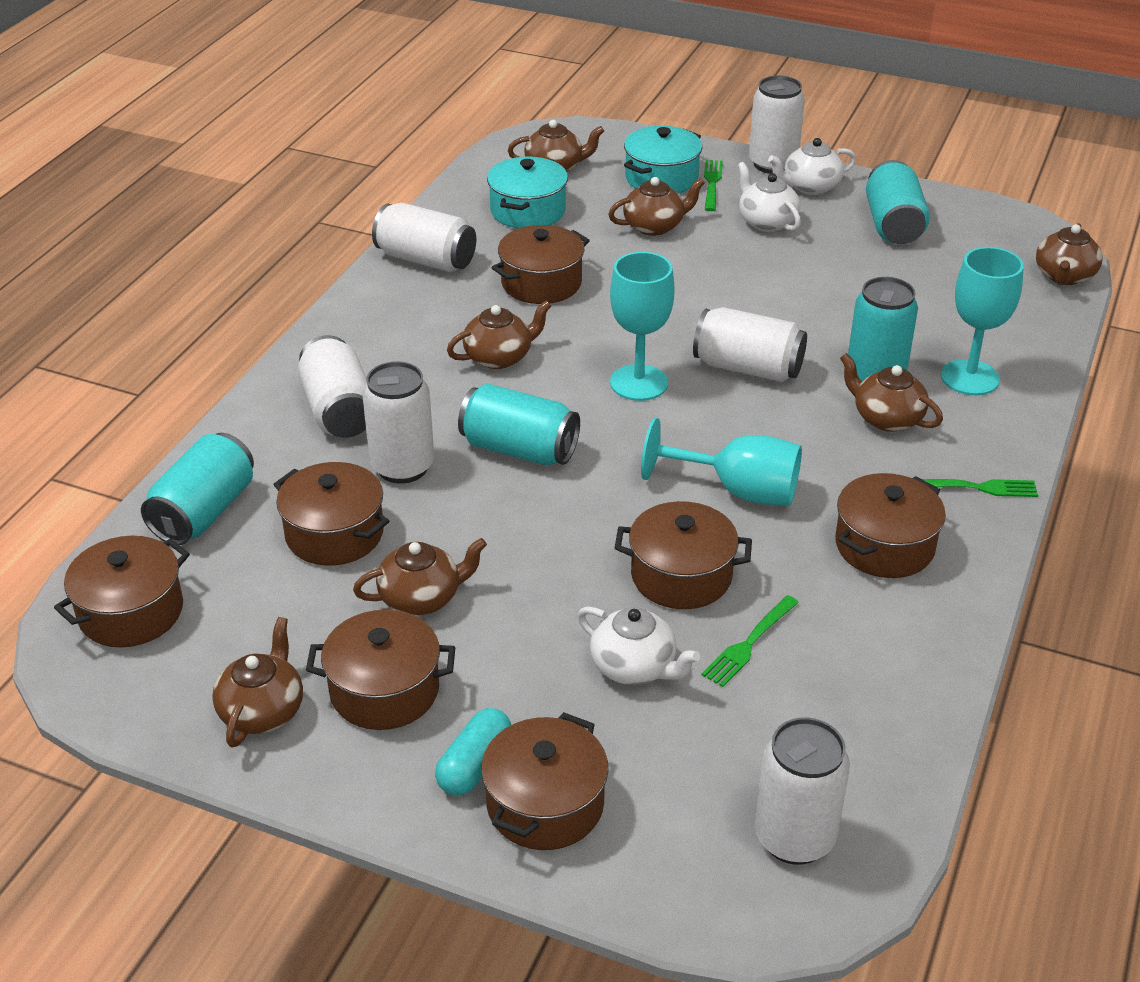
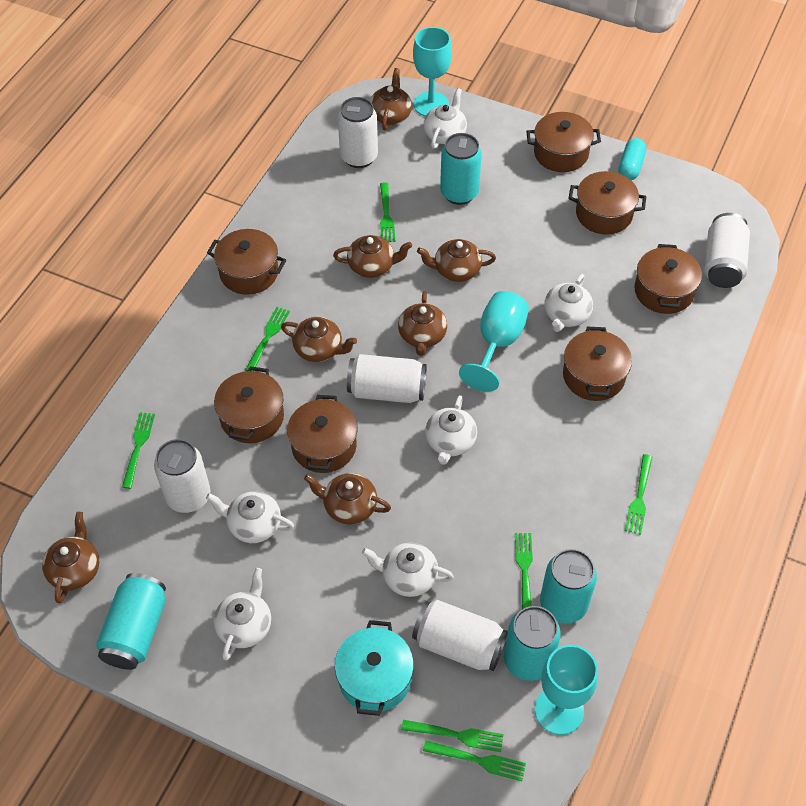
green fork: 3 -> 7
turquoise pot: 2 -> 1
white can: 6 -> 5
white teapot: 3 -> 6

